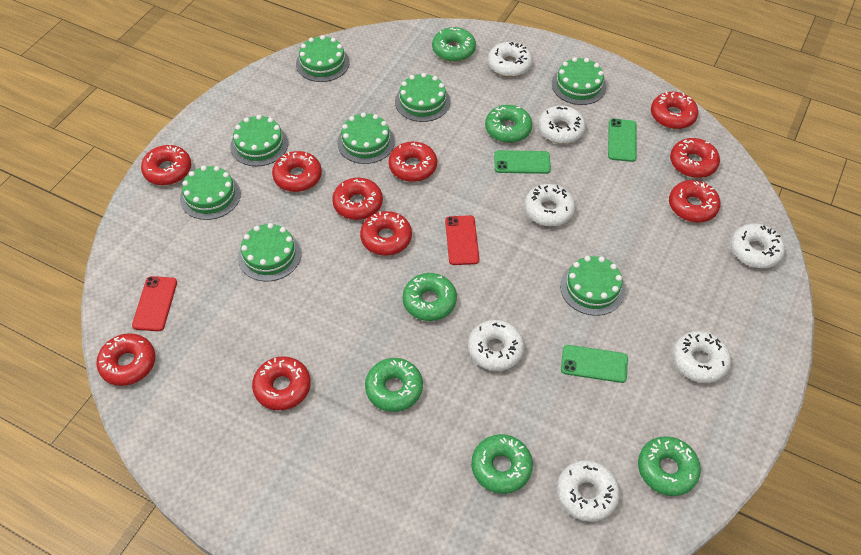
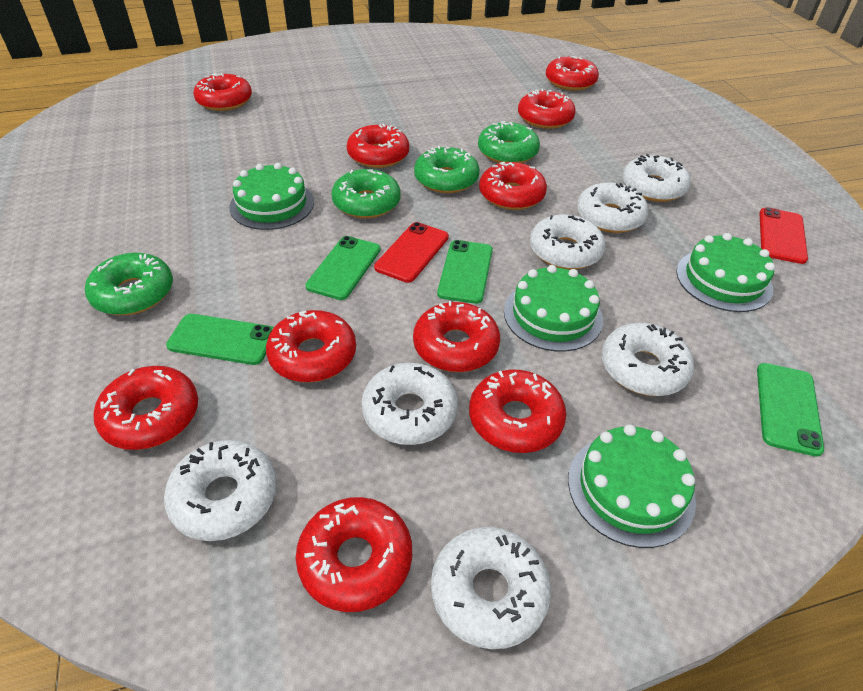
green cake: 8 -> 4
green donut: 6 -> 4
green phone: 3 -> 4

